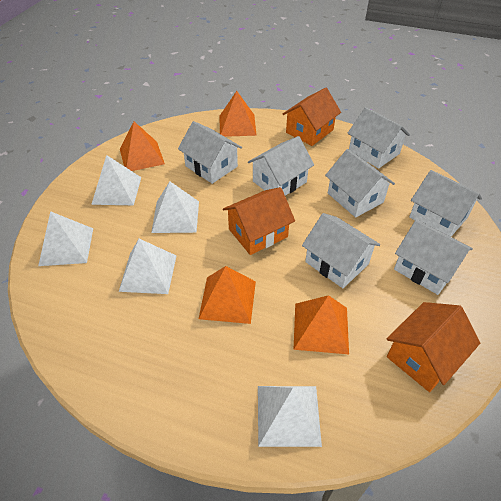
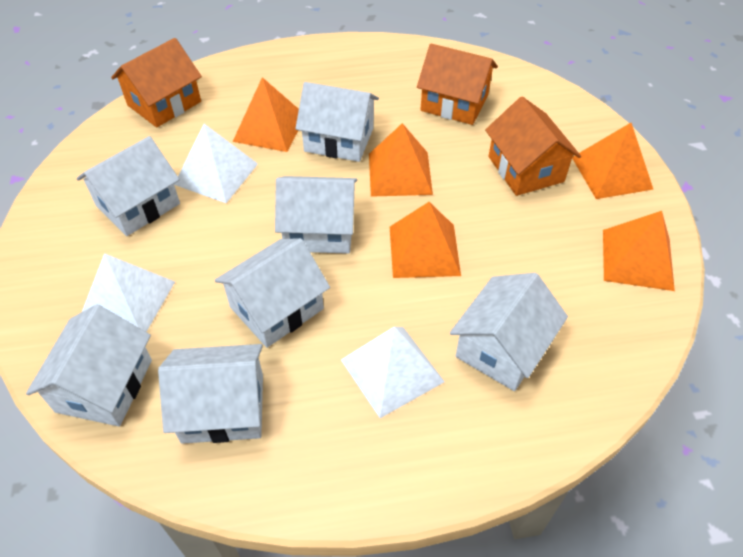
orange pyramid: 4 -> 5
white pyramid: 5 -> 3

